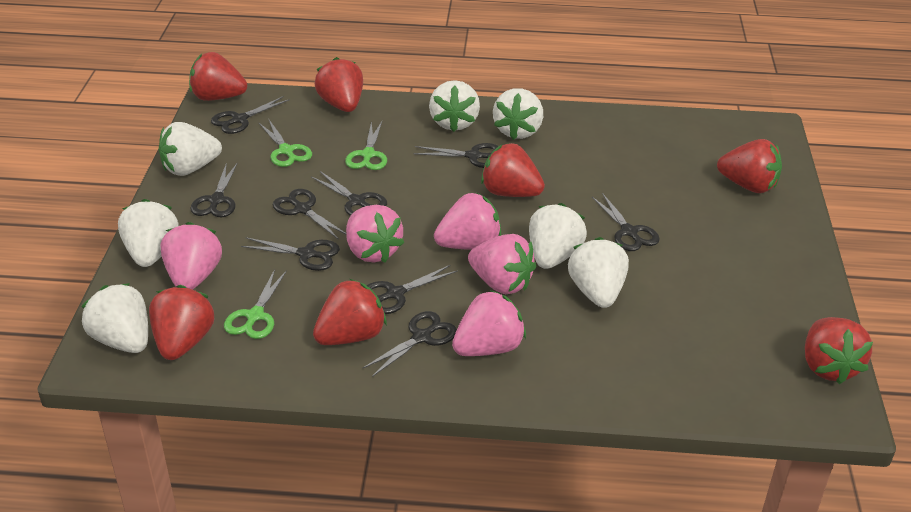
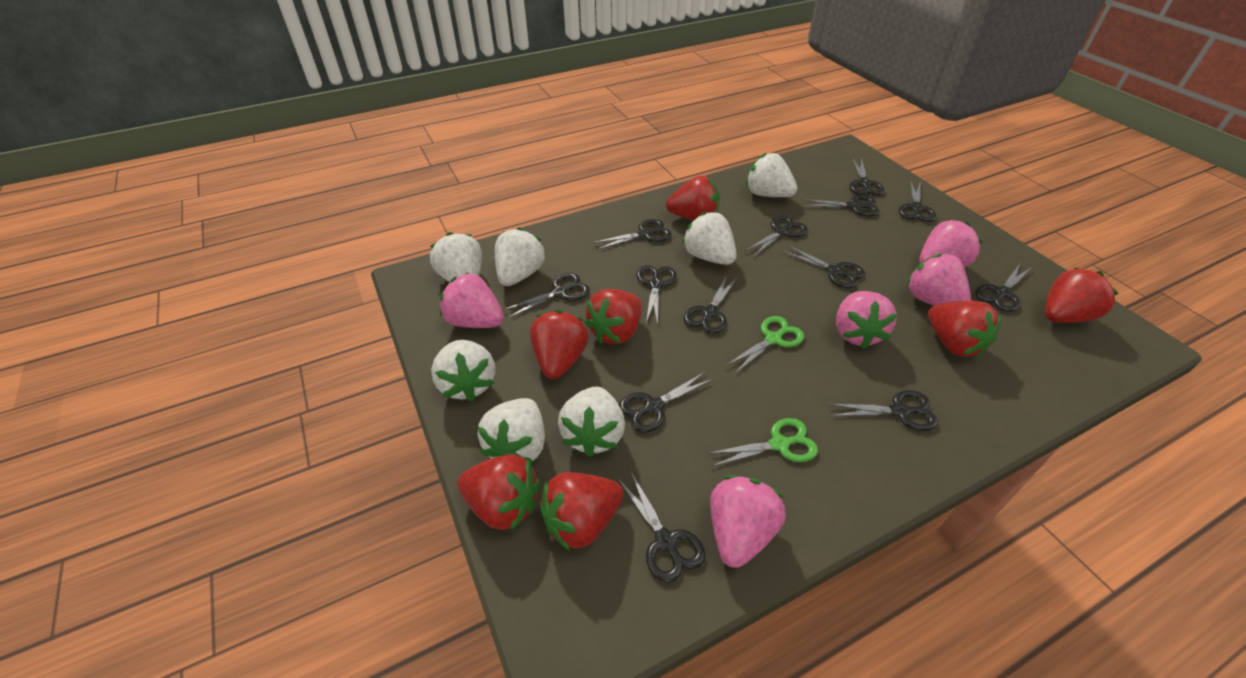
black scissors: 9 -> 13
green scissors: 3 -> 2

